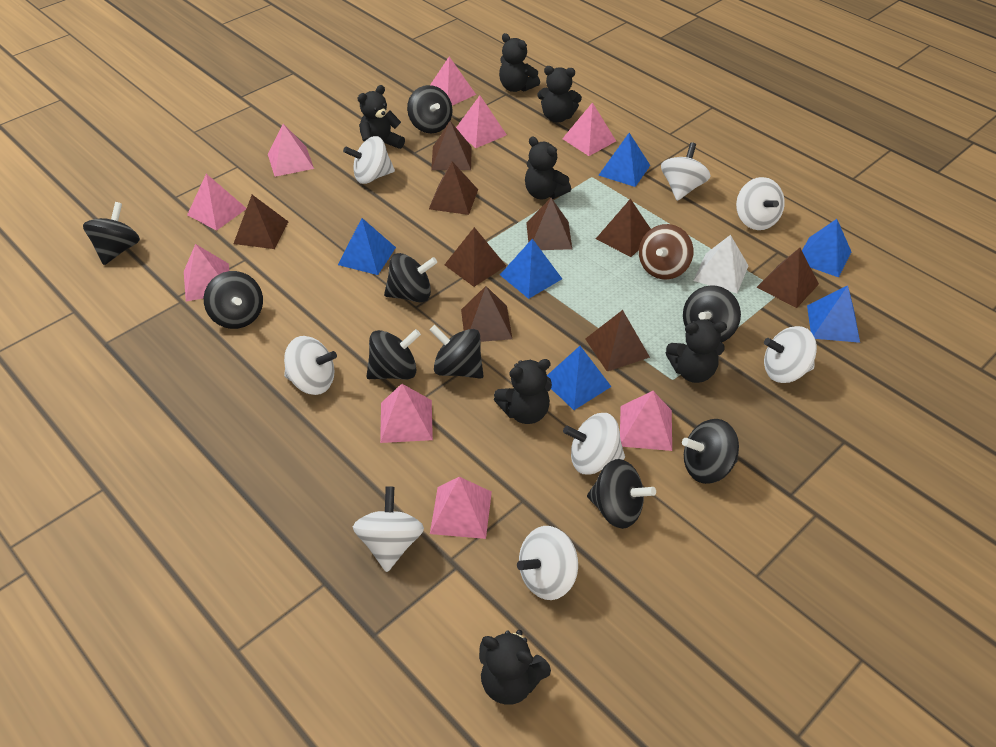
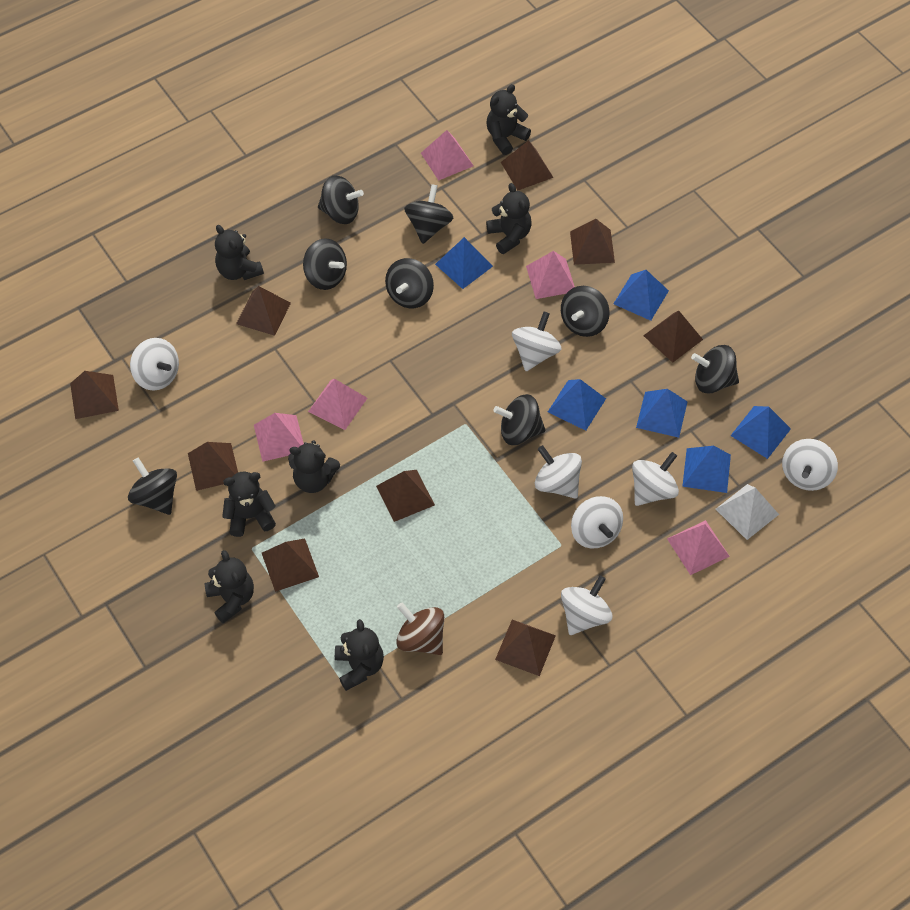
black spinning top: 9 -> 8
pink pyramid: 9 -> 5
white spinning top: 8 -> 7

